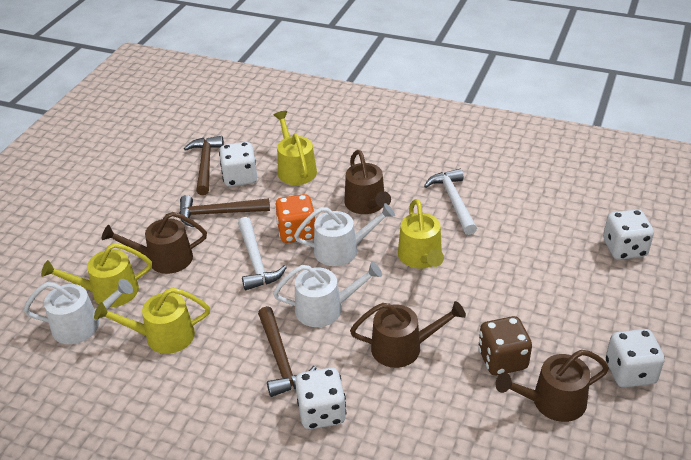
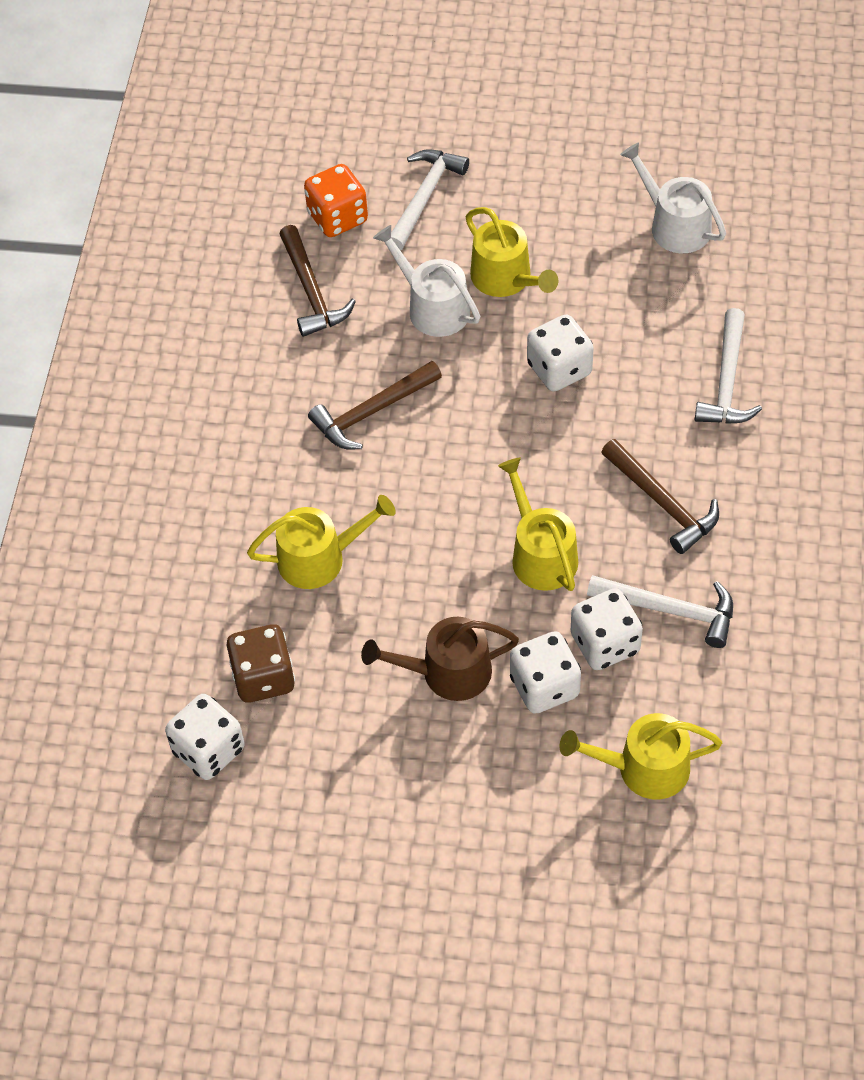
brown watering can: 4 -> 1
white hammer: 2 -> 3
white watering can: 3 -> 2

